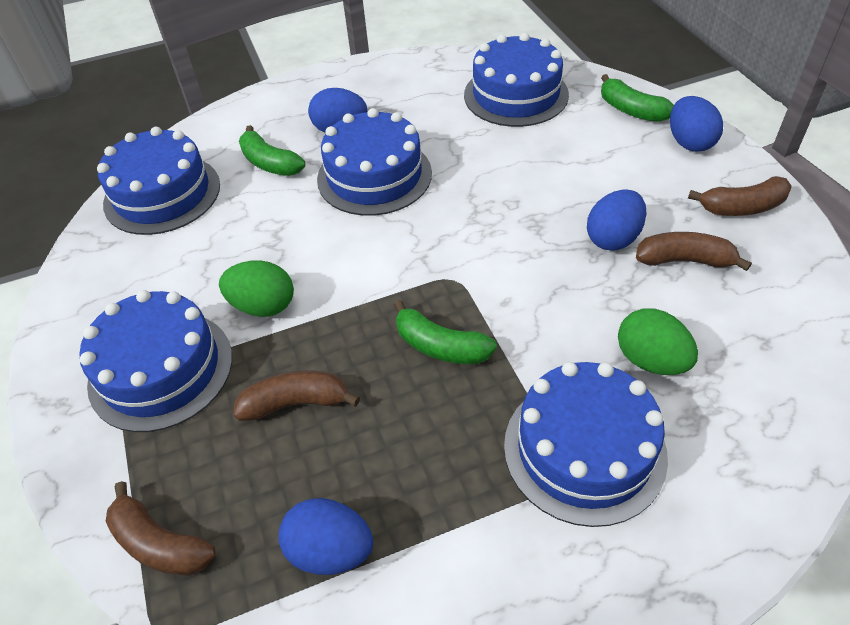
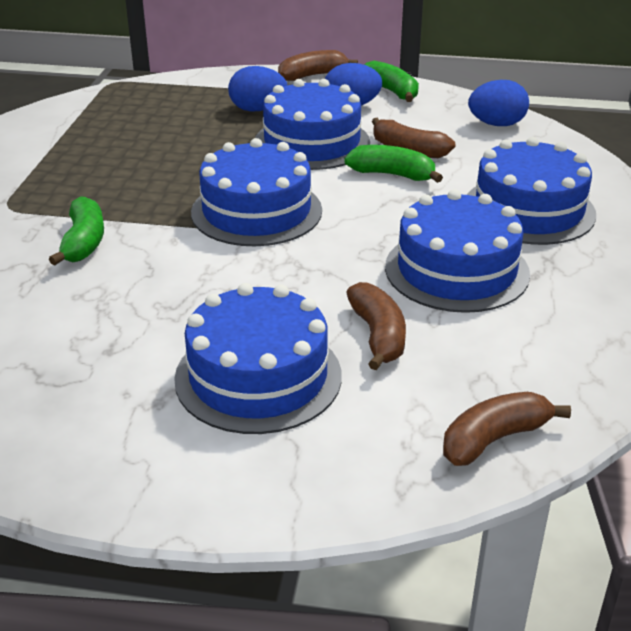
blue egg: 4 -> 3
green egg: 2 -> 0

